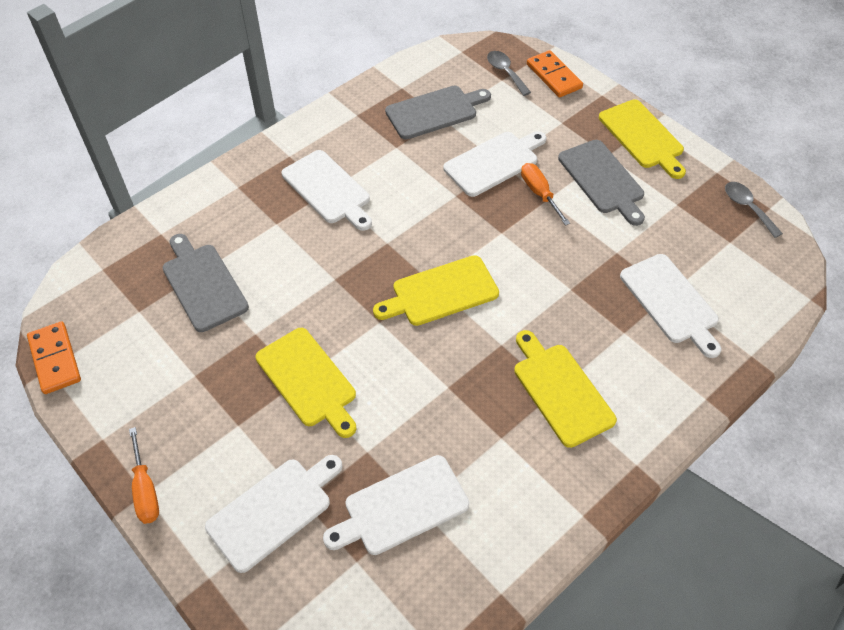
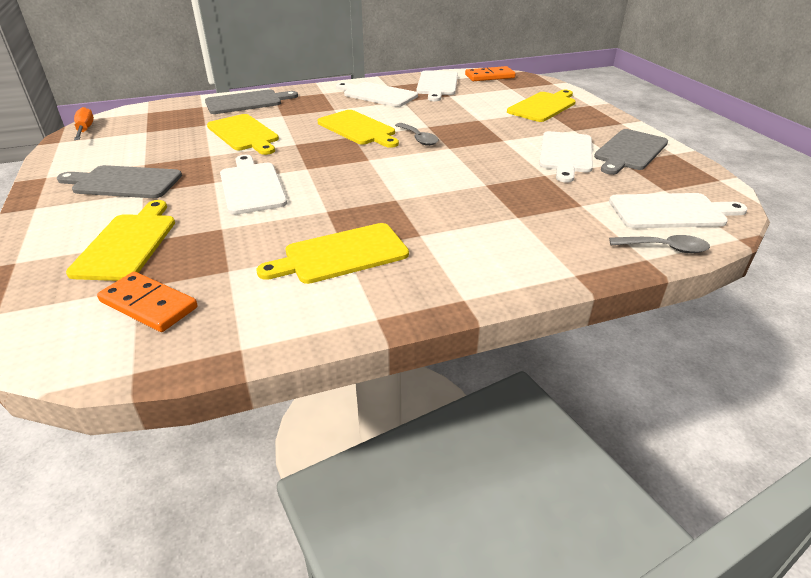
orange screwdriver: 2 -> 1
yellow cutting board: 4 -> 5

